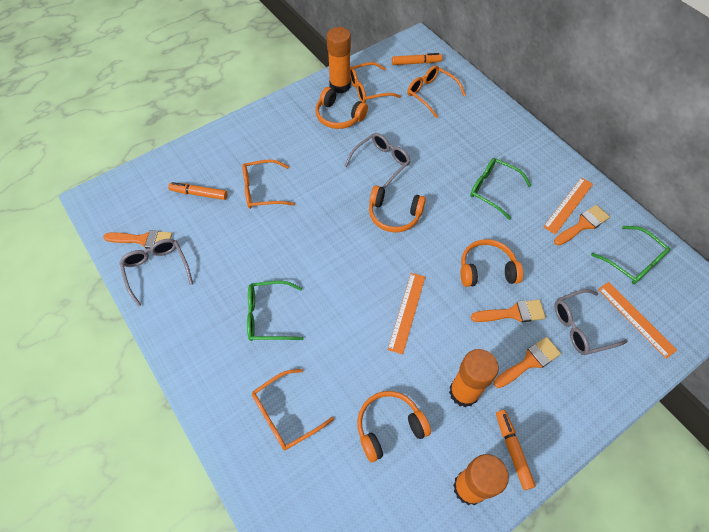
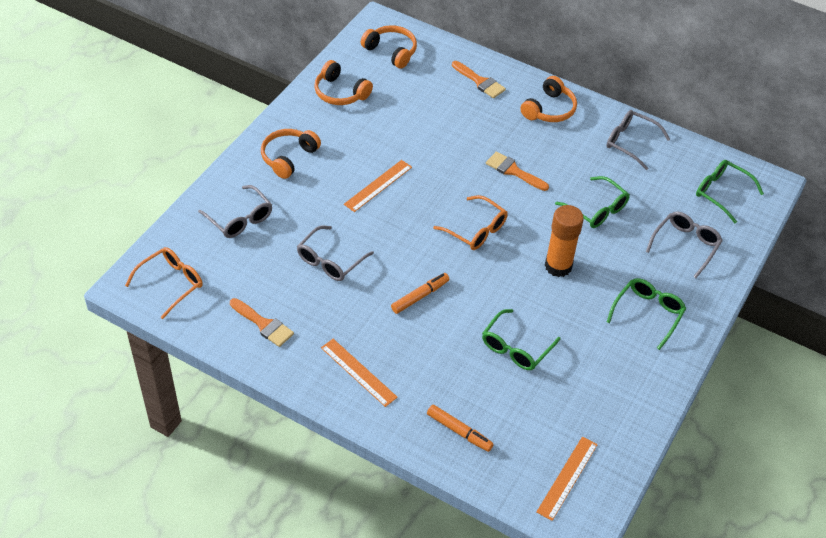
green glasses: 3 -> 4
grey glasses: 3 -> 4
orange brush: 4 -> 3
orange glasses: 4 -> 2
orange glue stick: 3 -> 1
orange marker: 3 -> 2

